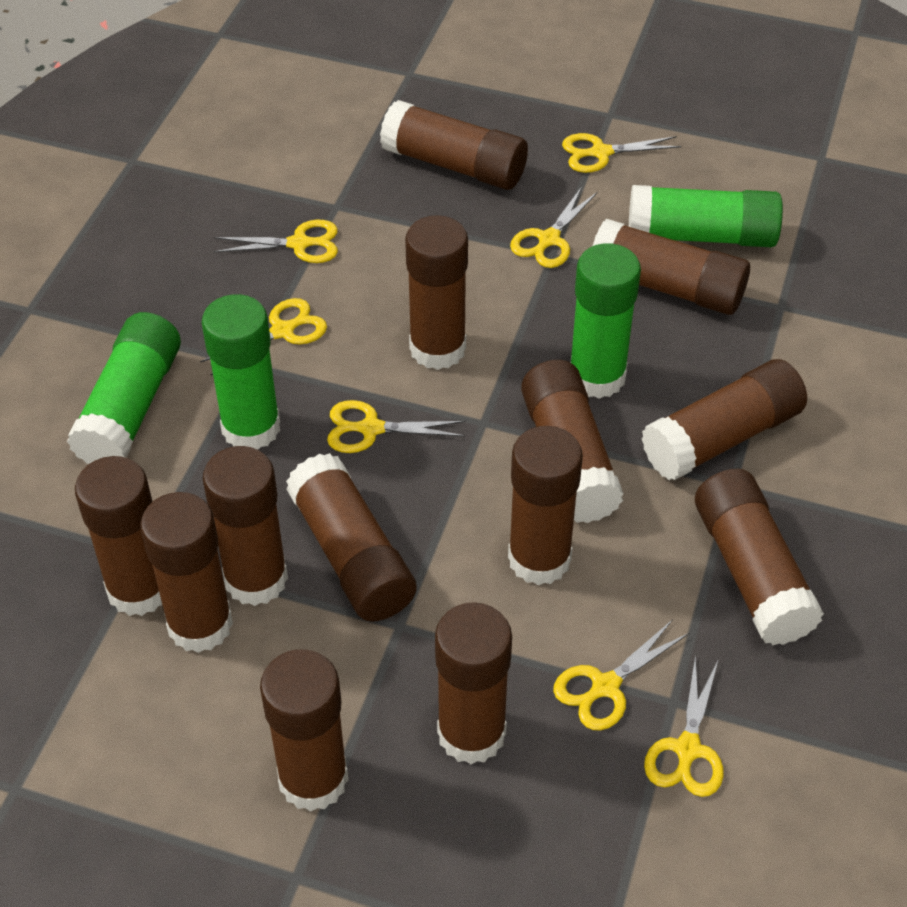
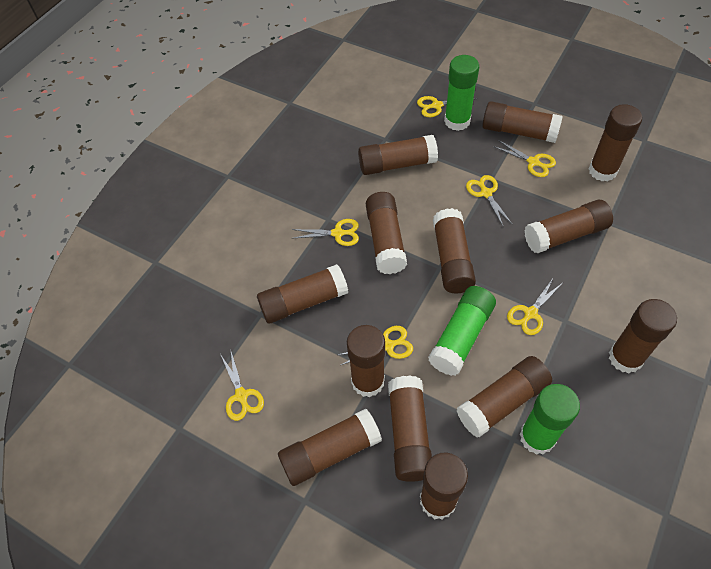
green glue stick: 4 -> 3

